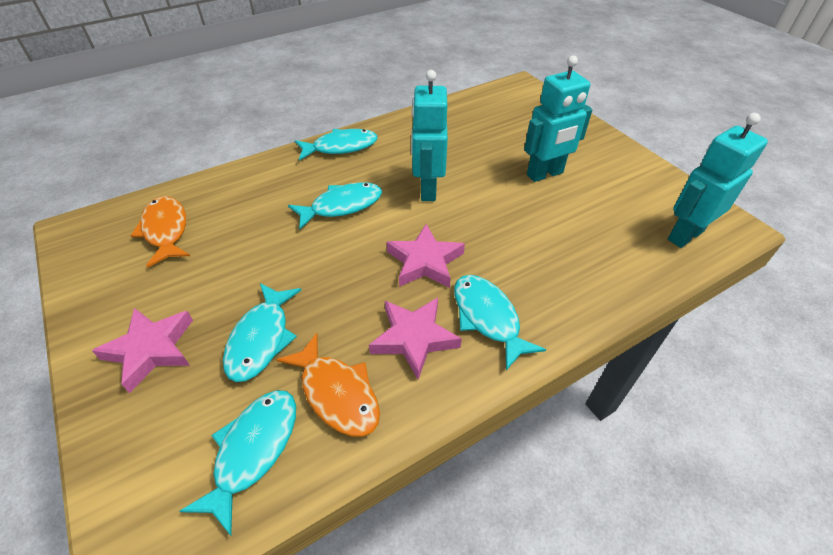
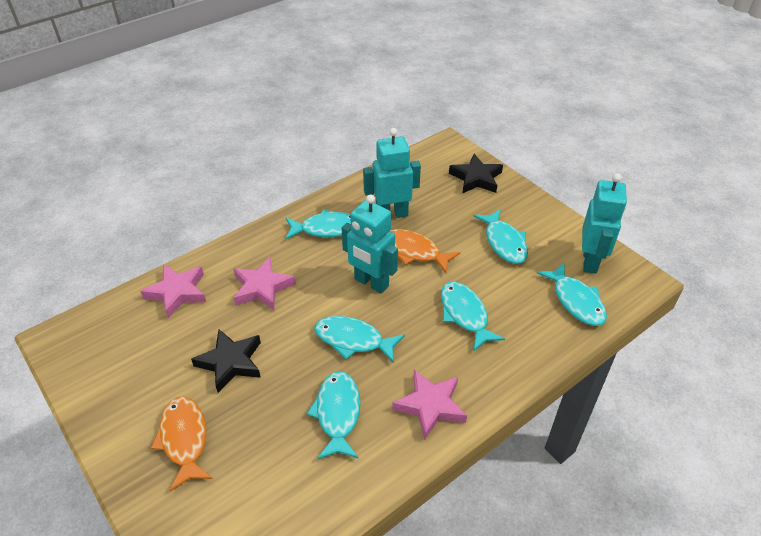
black star: 0 -> 2
turquoise fish: 5 -> 6

